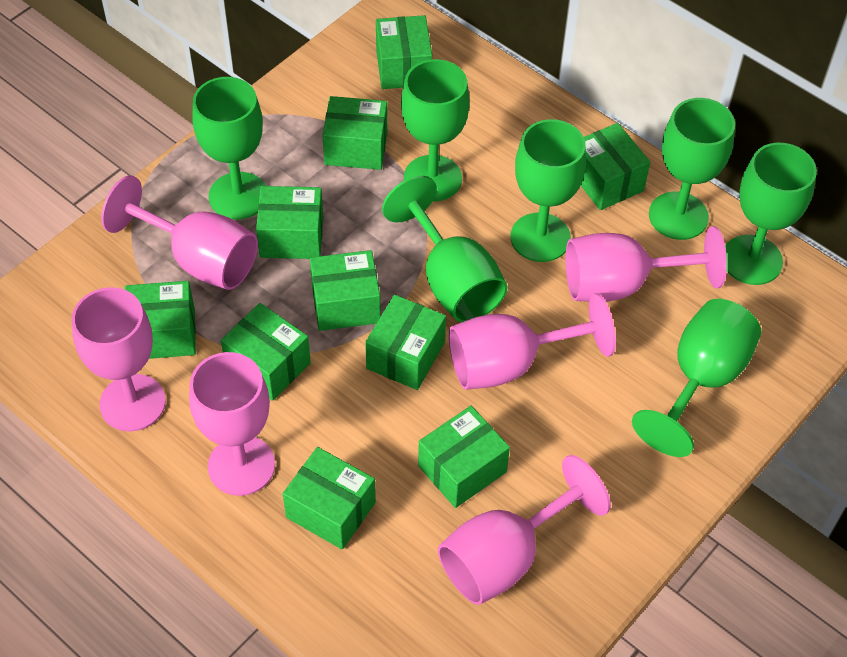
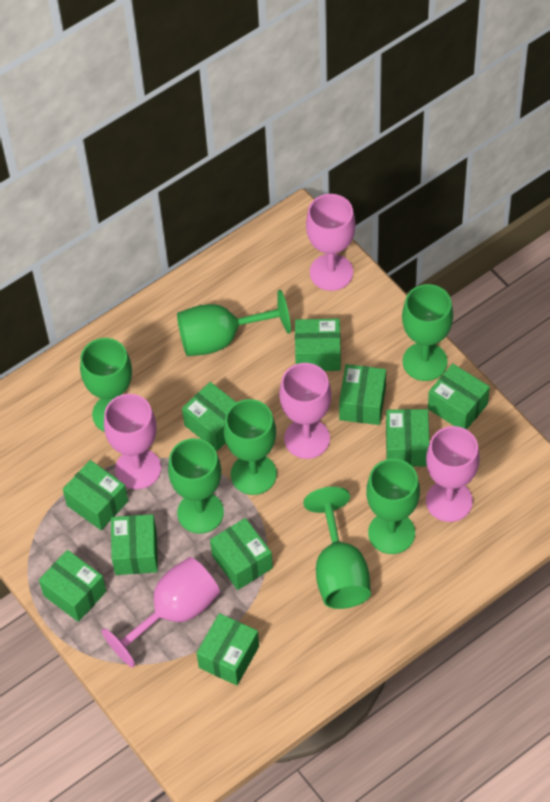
pink goblet: 6 -> 5

